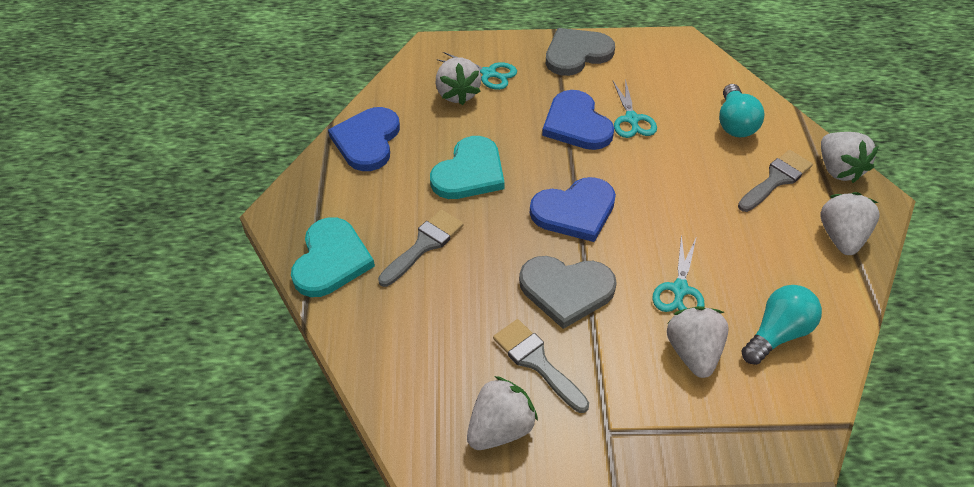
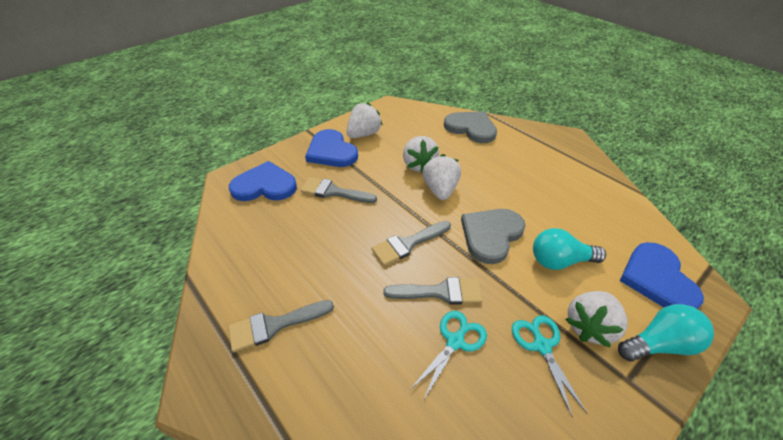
grey brush: 3 -> 4
turquoise heart: 2 -> 0
turquoise scissors: 3 -> 2
white strawberry: 5 -> 4

